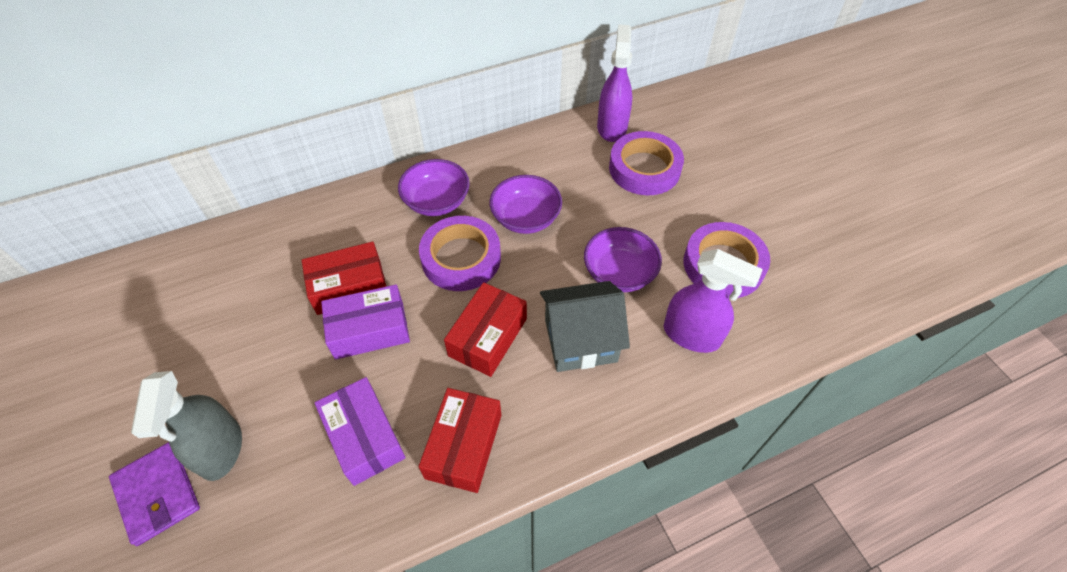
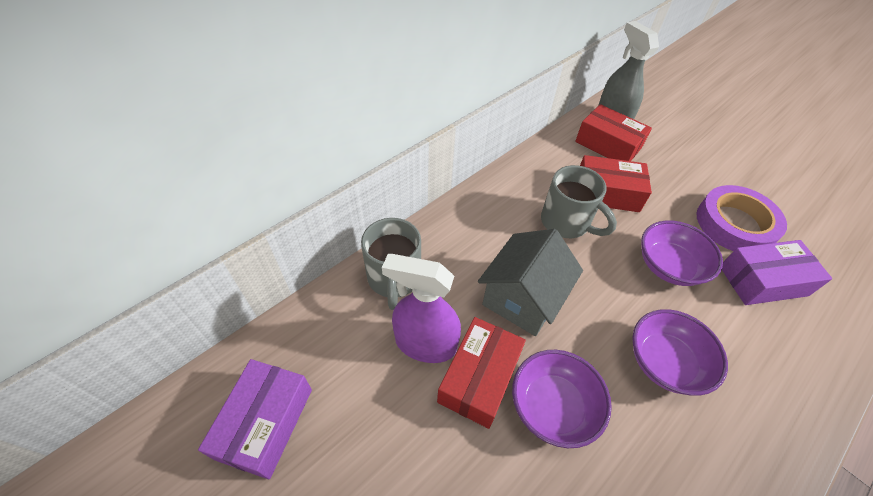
grey mug: 0 -> 2
purple spray bottle: 2 -> 1
purple tape: 3 -> 1
purple wallet: 1 -> 0

